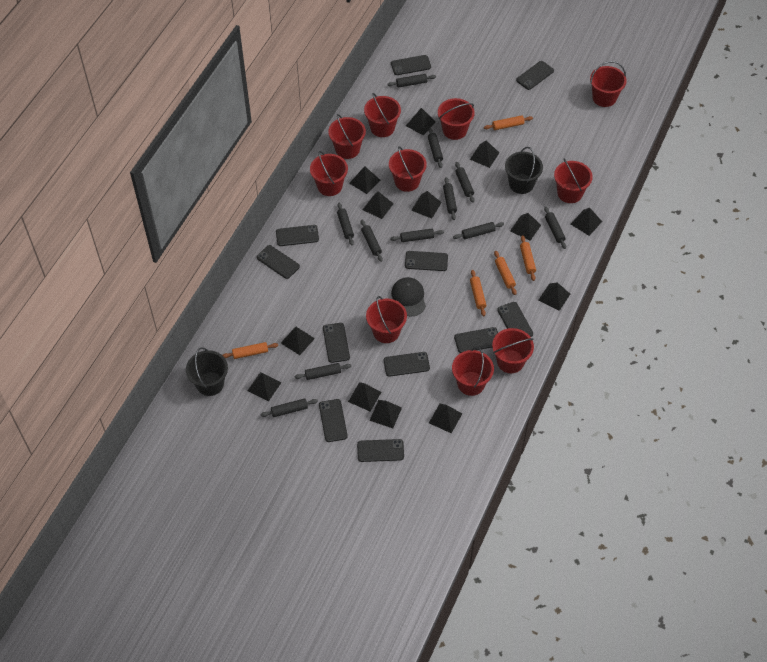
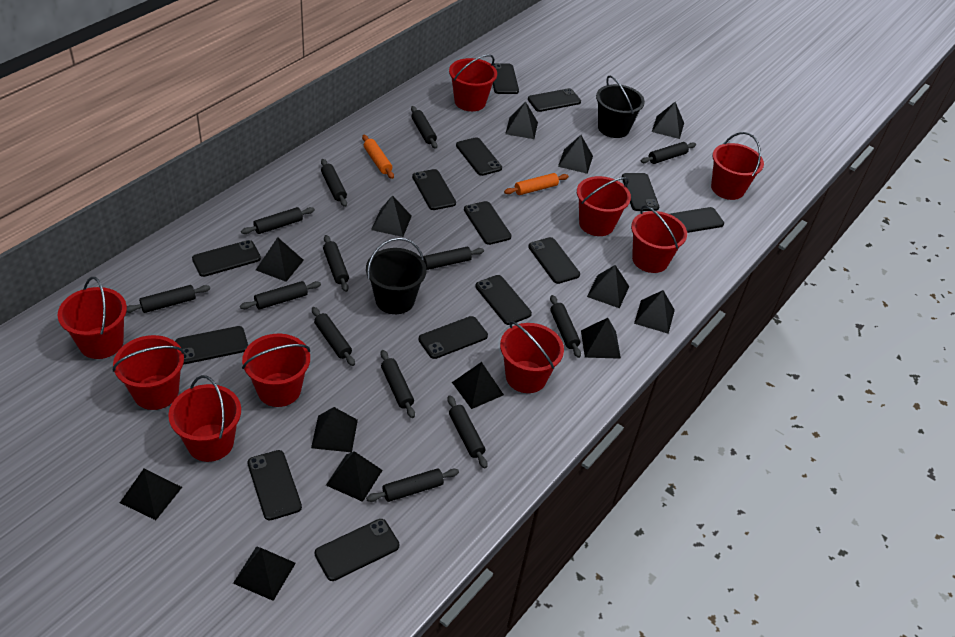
black cap: 1 -> 0
black phone: 11 -> 14
black rolling pin: 11 -> 13
orange rolling pin: 5 -> 2
red bucket: 10 -> 9

